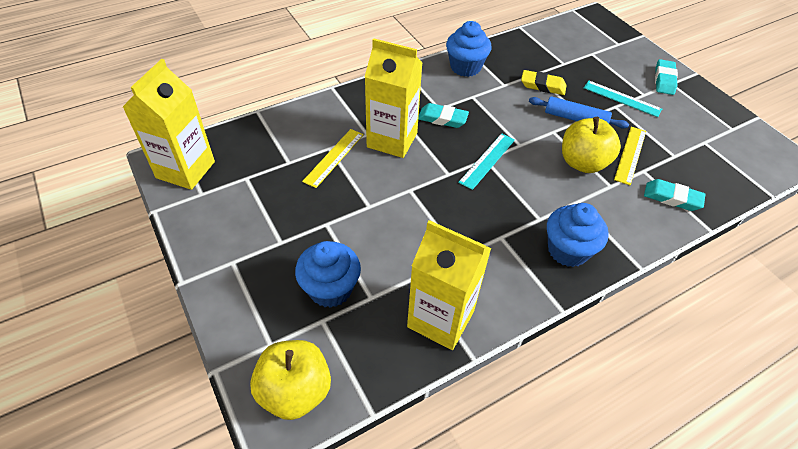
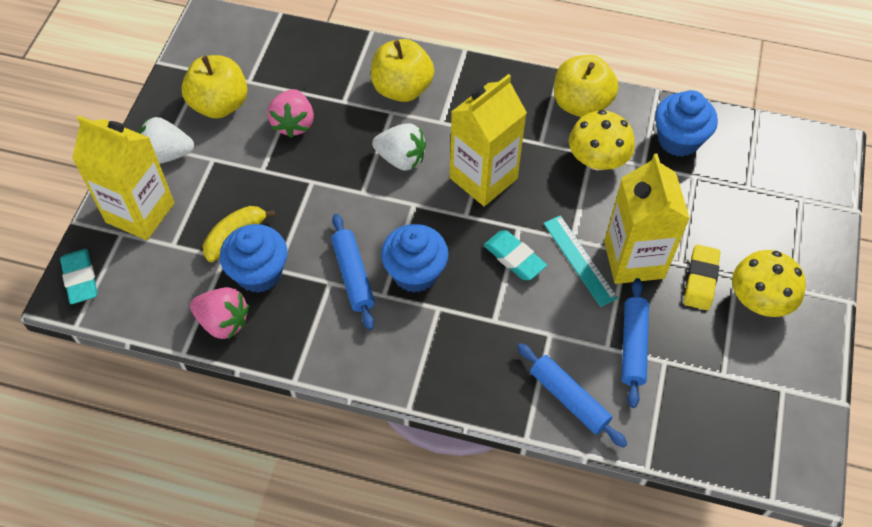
blue rolling pin: 1 -> 3
pink strawberry: 0 -> 2
turquoise eraser: 3 -> 2
turquoise ruler: 2 -> 1
white strawberry: 0 -> 2
yellow apple: 2 -> 3
yellow banana: 0 -> 1
yellow mushroom: 0 -> 2
yellow ruler: 2 -> 0

